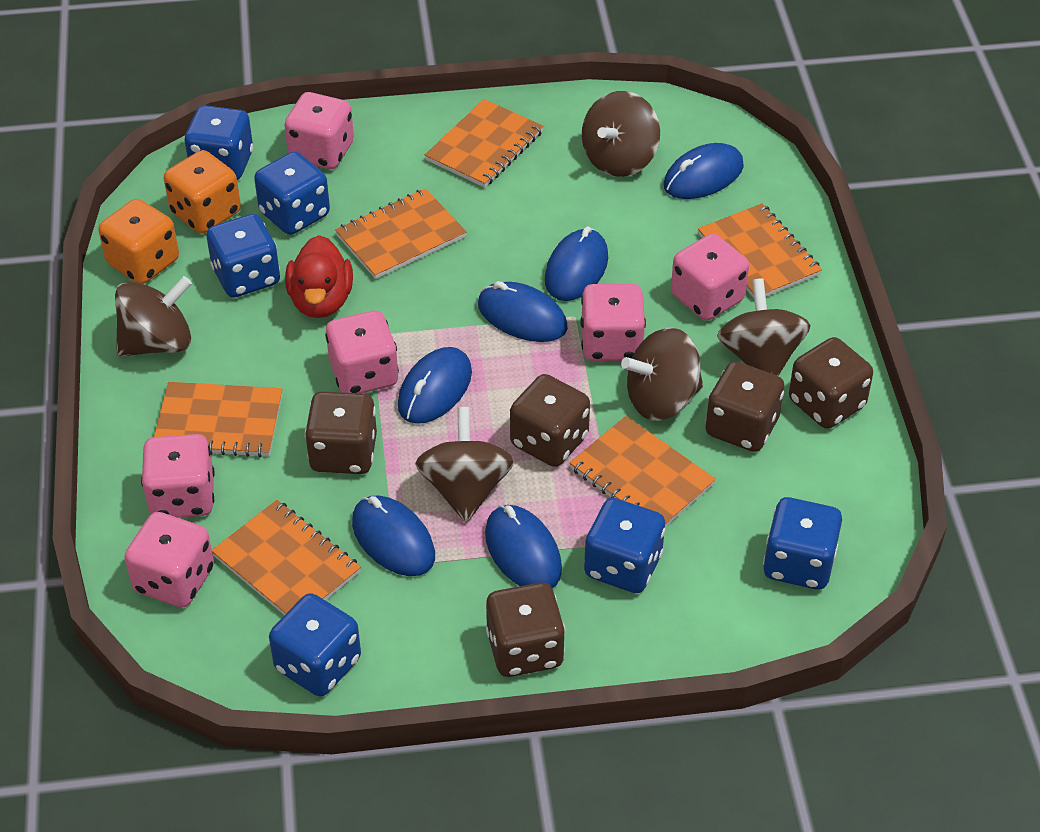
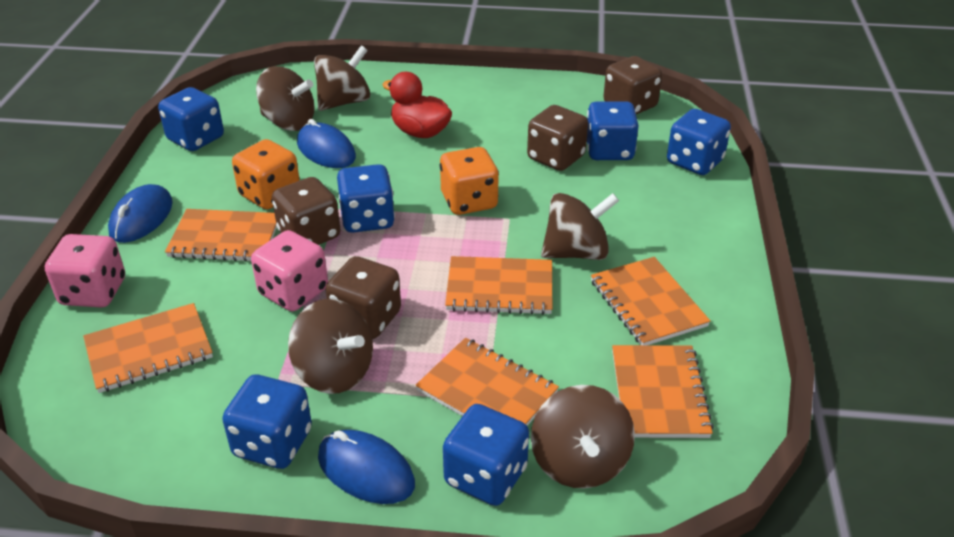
blue mouse: 6 -> 3
brown dice: 5 -> 4
pink dice: 6 -> 2

